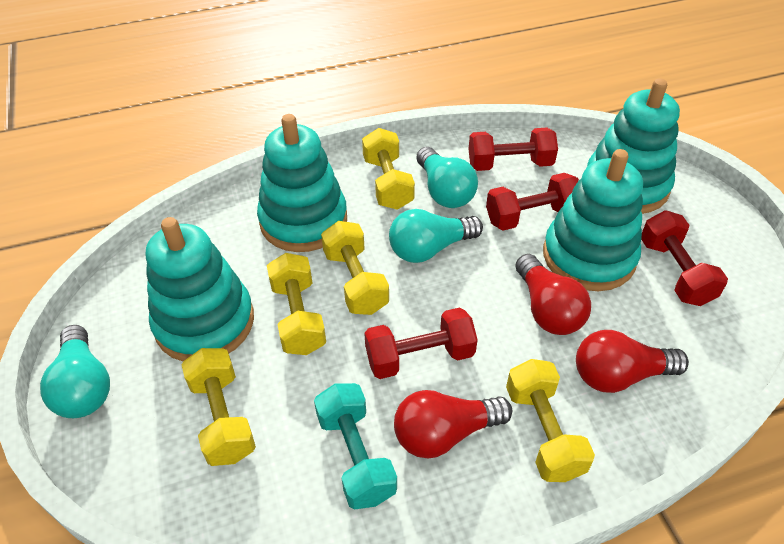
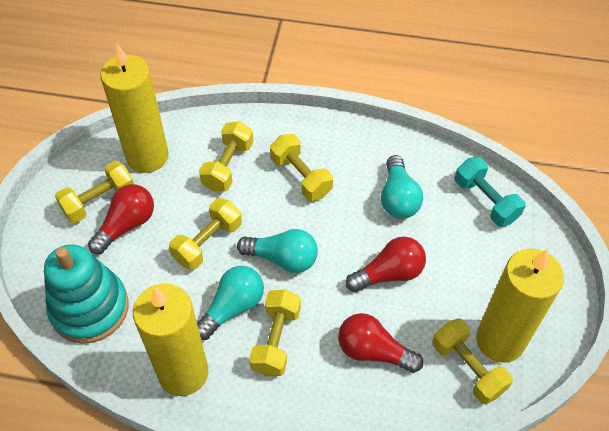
red dumbbell: 4 -> 0
turquoise stacking toy: 4 -> 1
yellow candle: 0 -> 3
yellow dumbbell: 5 -> 6

